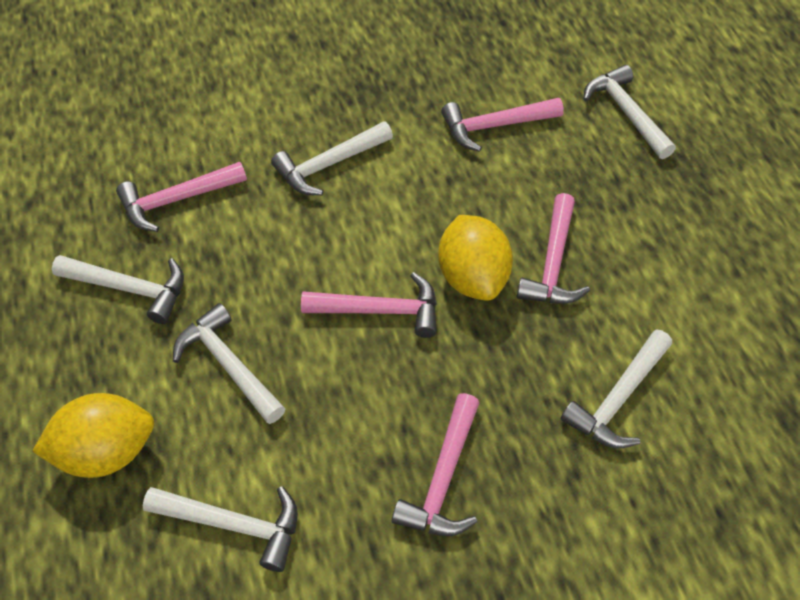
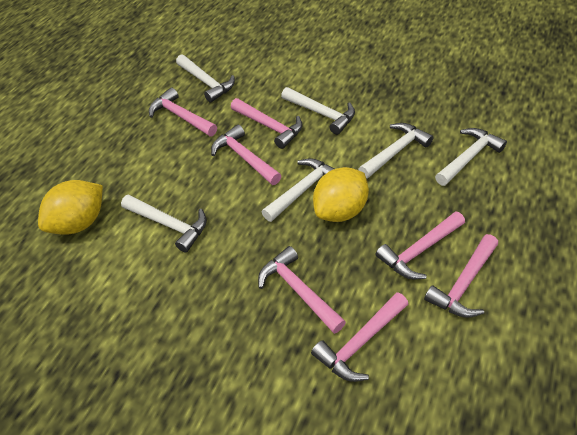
pink hammer: 5 -> 7

